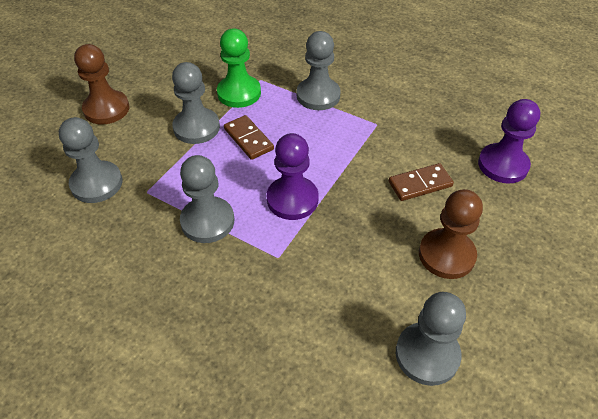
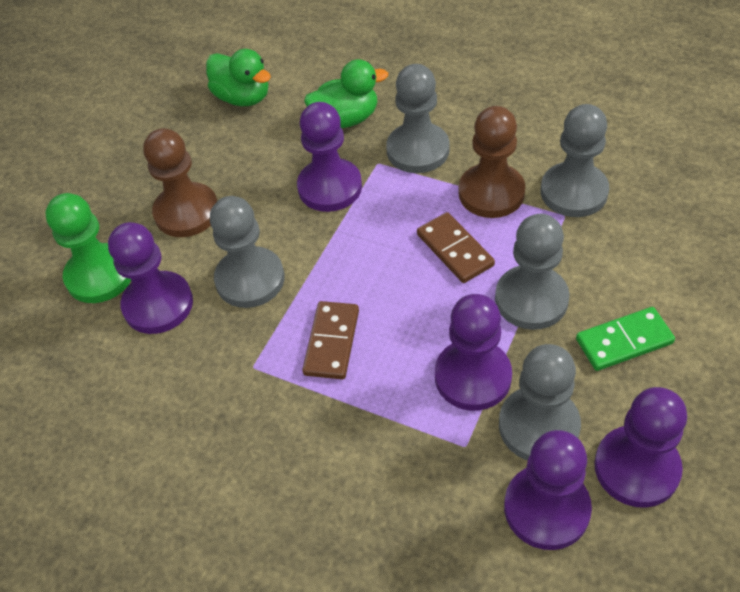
green domino: 0 -> 1
green duck: 0 -> 2
purple pawn: 2 -> 5

